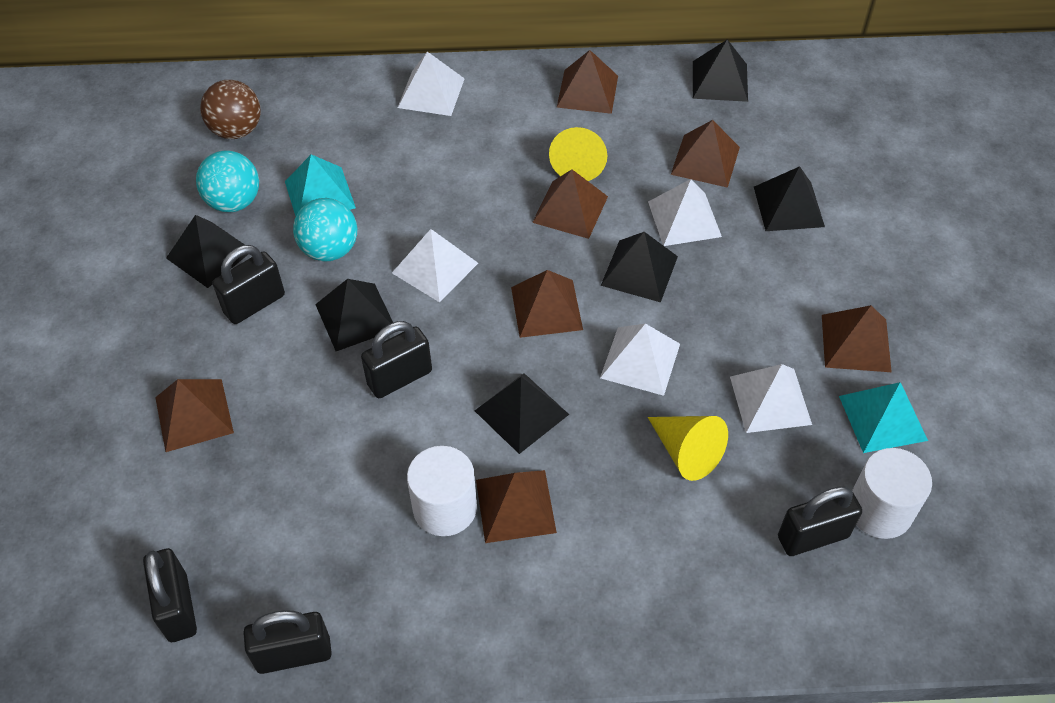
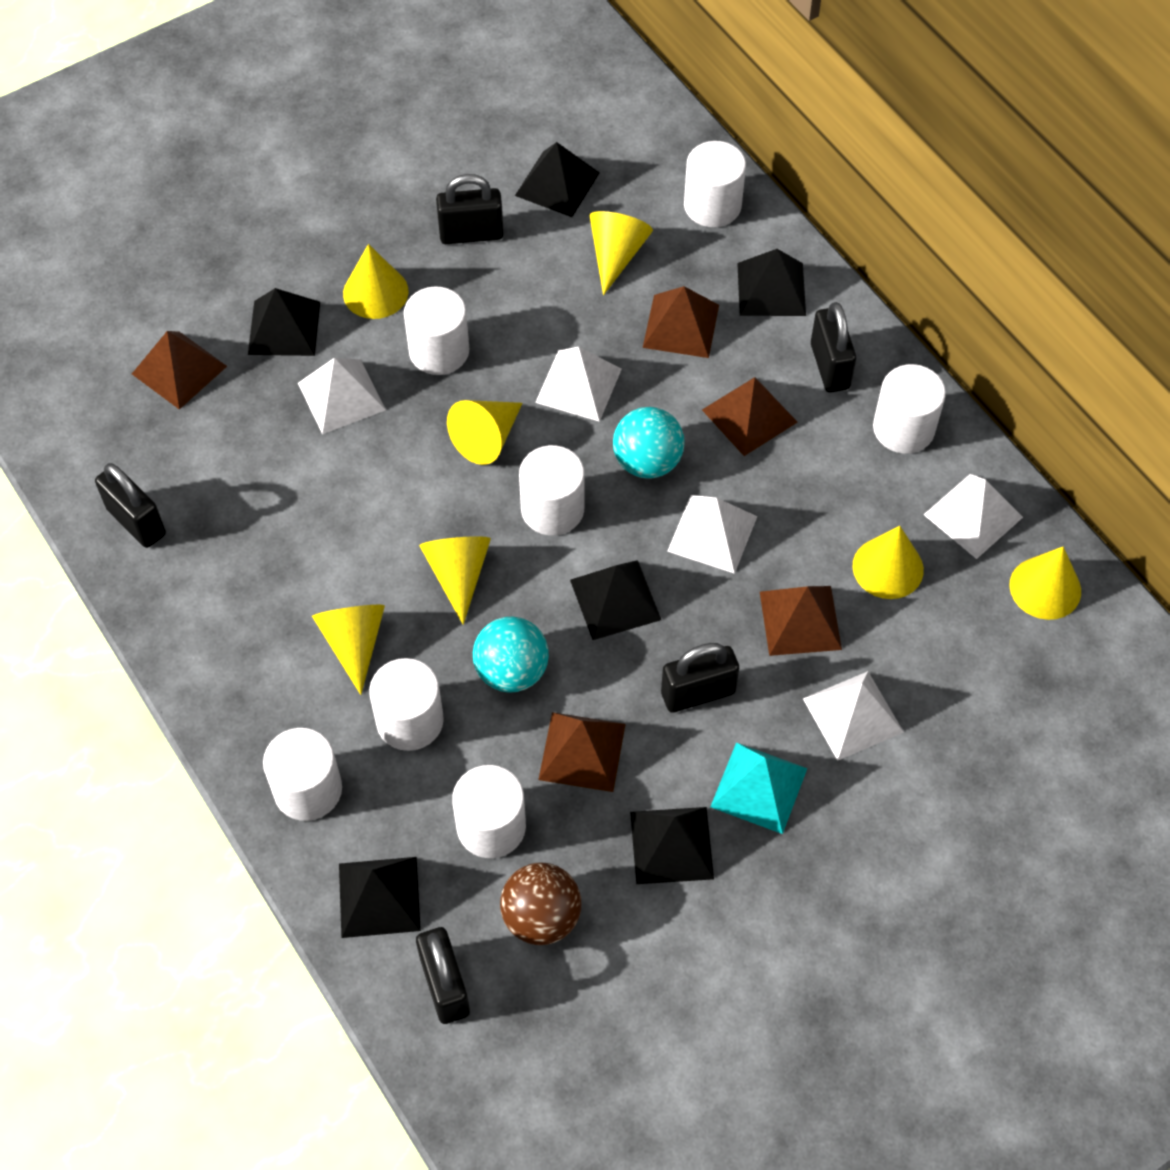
brown pyramid: 7 -> 5
turquoise pyramid: 2 -> 1
white cylinder: 2 -> 7
yellow cone: 2 -> 7

